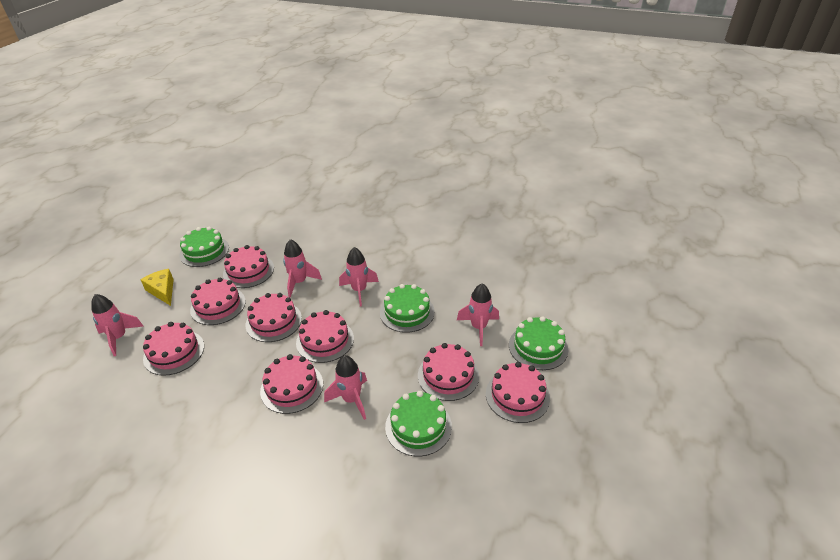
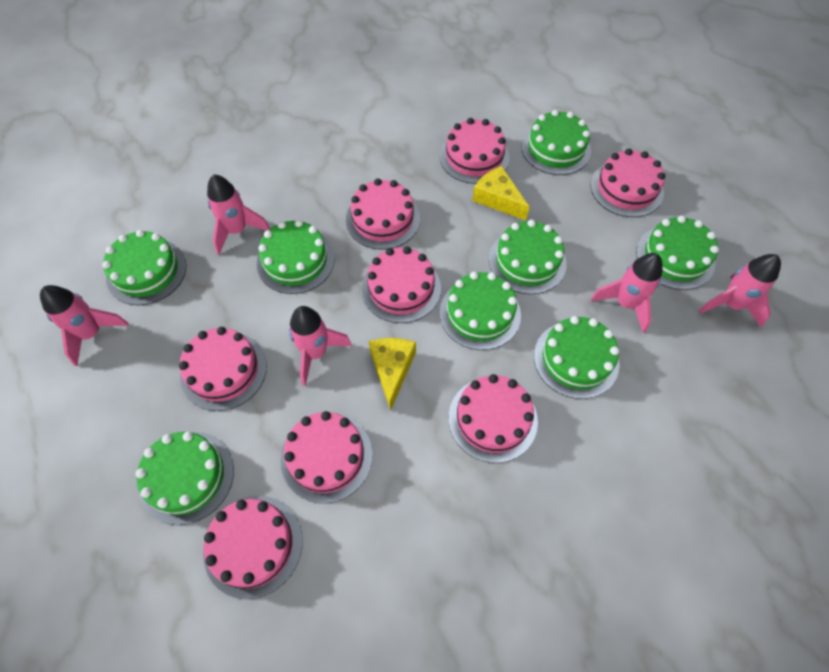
green cake: 4 -> 8
yellow cheese: 1 -> 2

